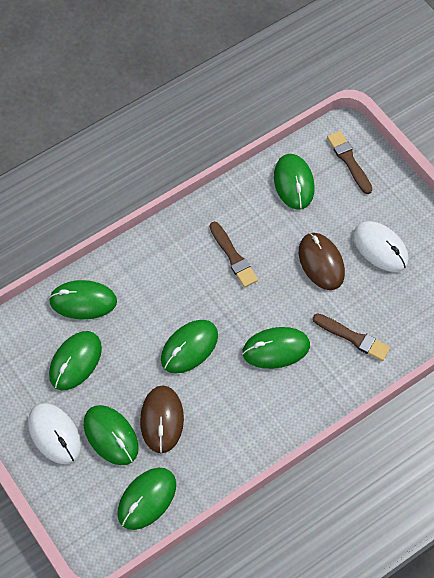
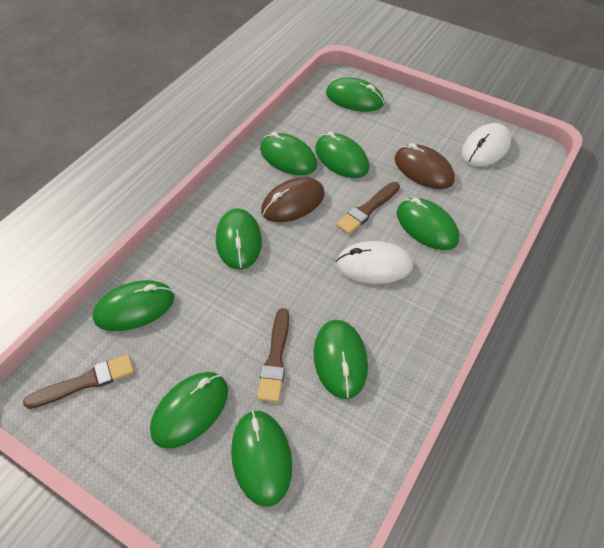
green mouse: 7 -> 9

